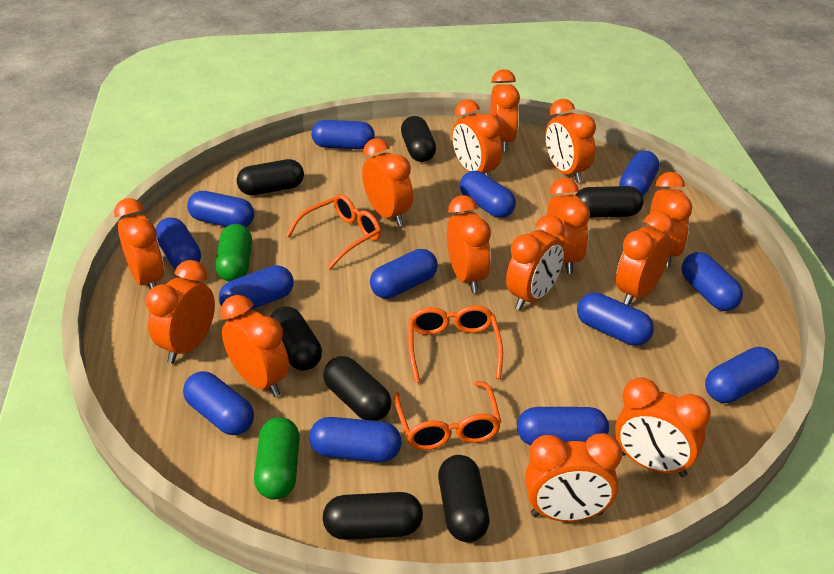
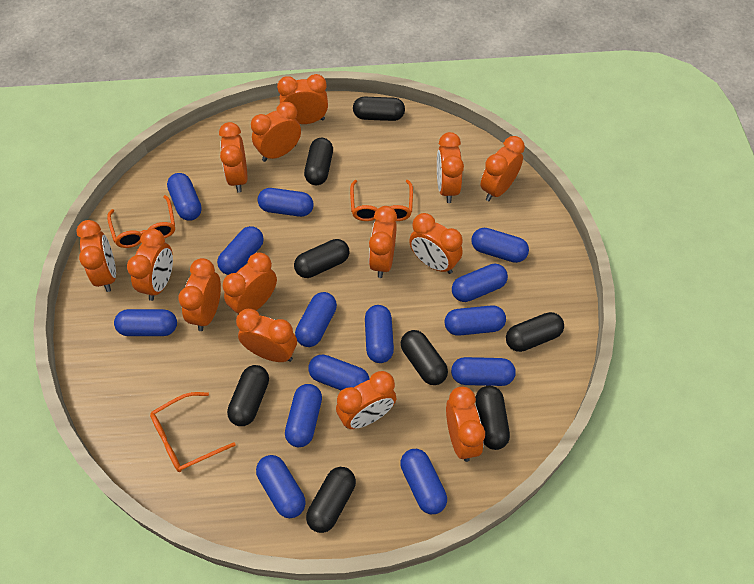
black capsule: 7 -> 8
blue capsule: 13 -> 14
green capsule: 2 -> 0

